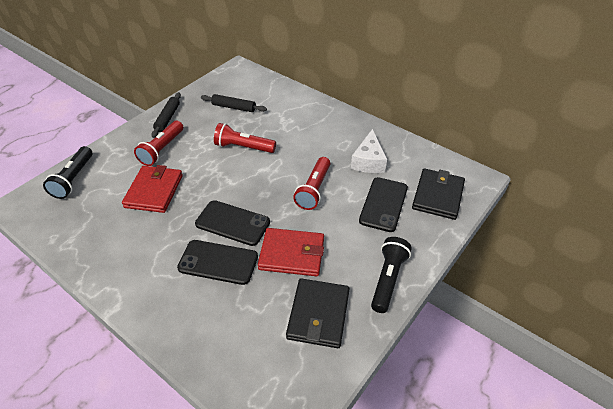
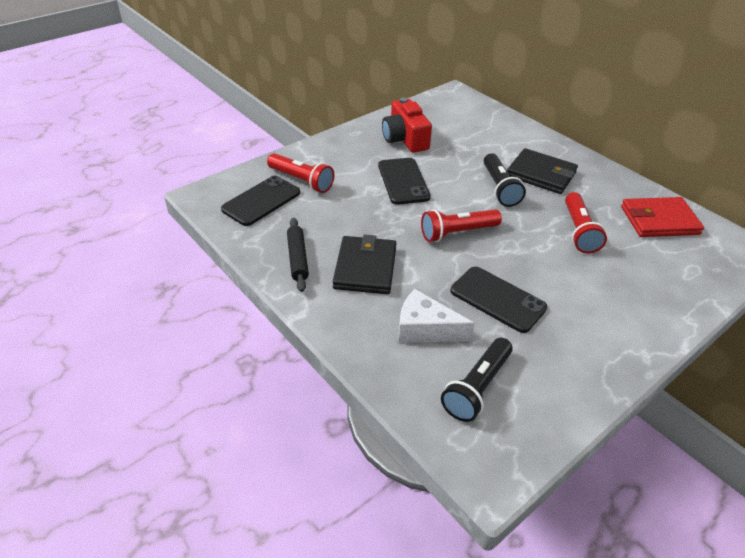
black rolling pin: 2 -> 1
red camera: 0 -> 1
red wallet: 2 -> 1

